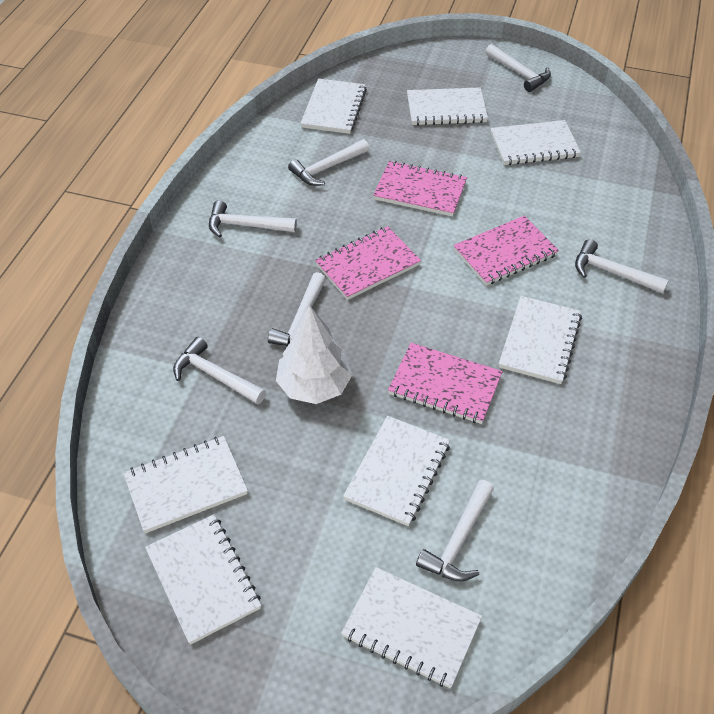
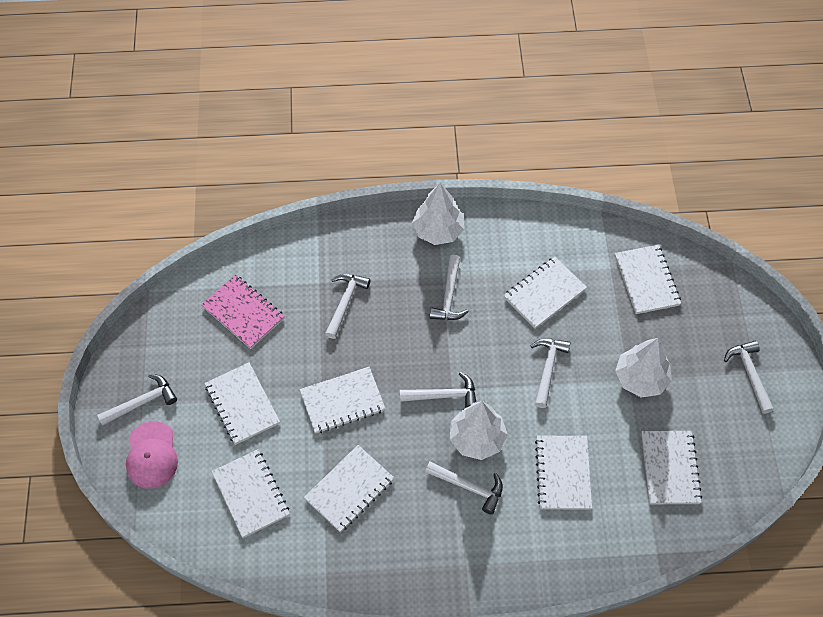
pink cap: 0 -> 1
pink notebook: 4 -> 1
white tree: 1 -> 3

